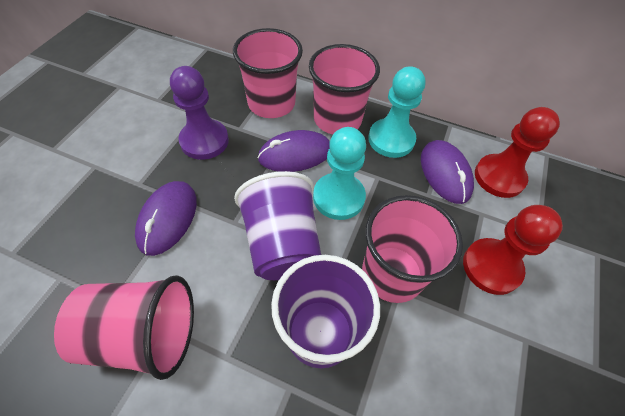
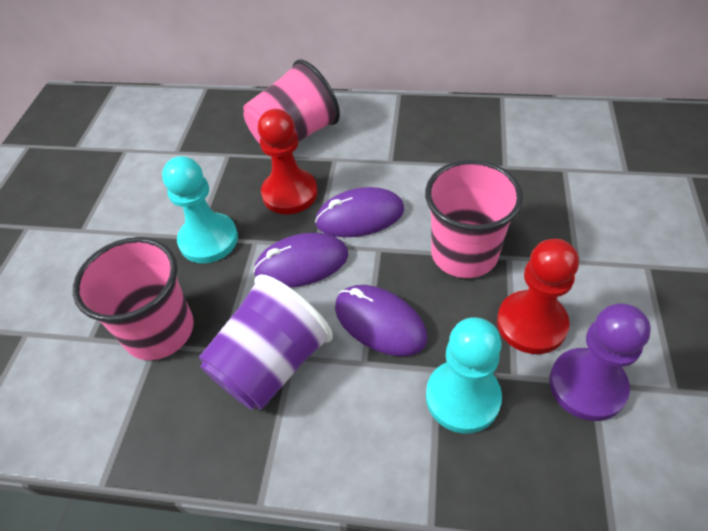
pink cup: 4 -> 3
purple cup: 2 -> 1

